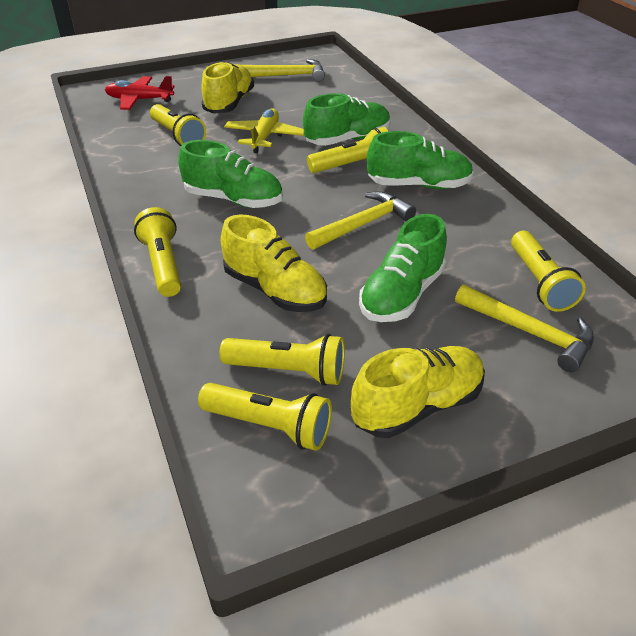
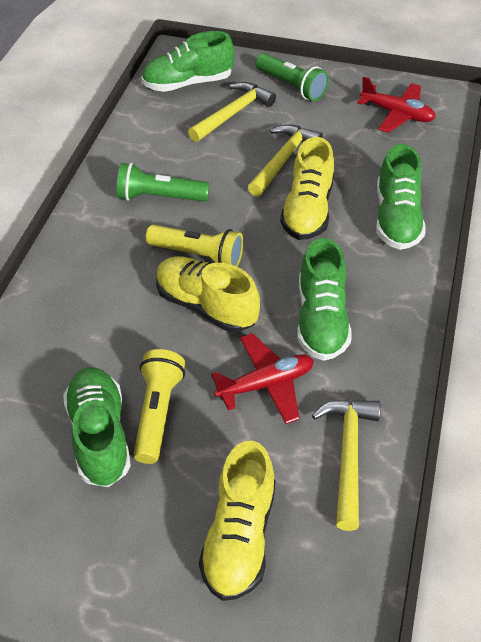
green flashlight: 0 -> 2
red plane: 1 -> 2
yellow flashlight: 6 -> 2
yellow plane: 1 -> 0

